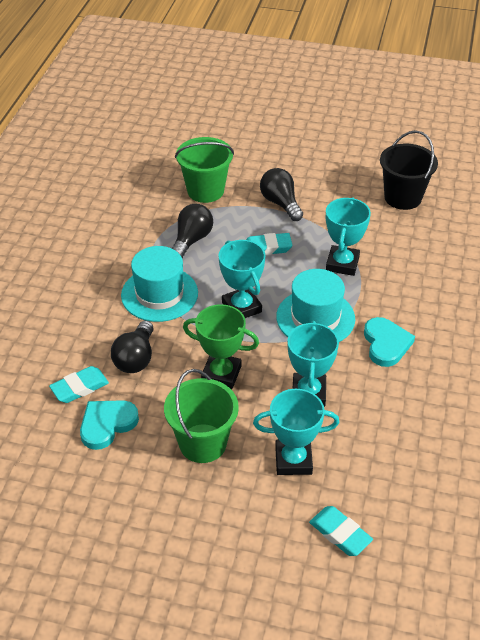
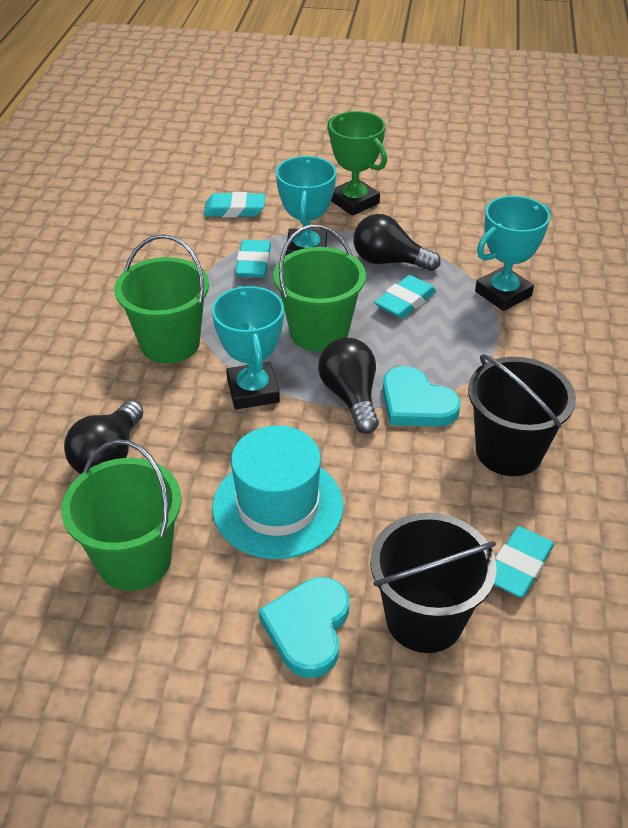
black bucket: 1 -> 2
green bucket: 2 -> 3
turquoise eraser: 3 -> 4
turquoise hat: 2 -> 1
turquoise trophy: 4 -> 3

